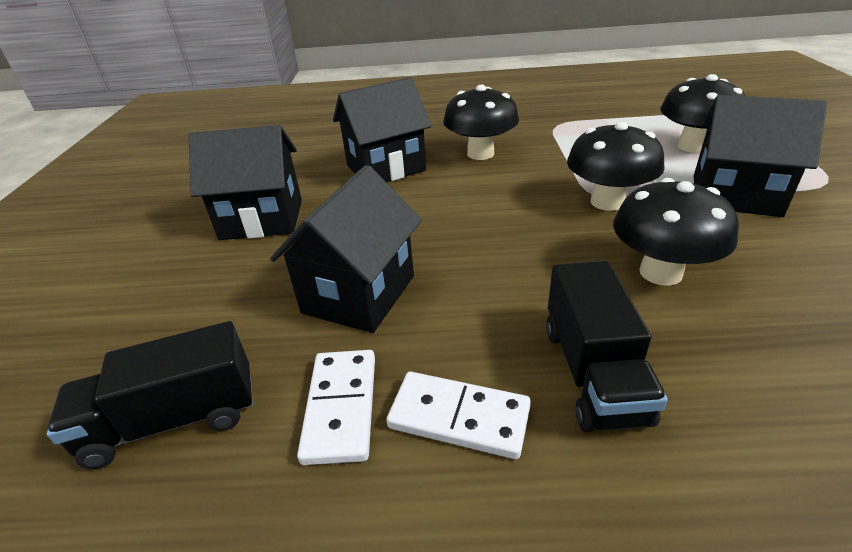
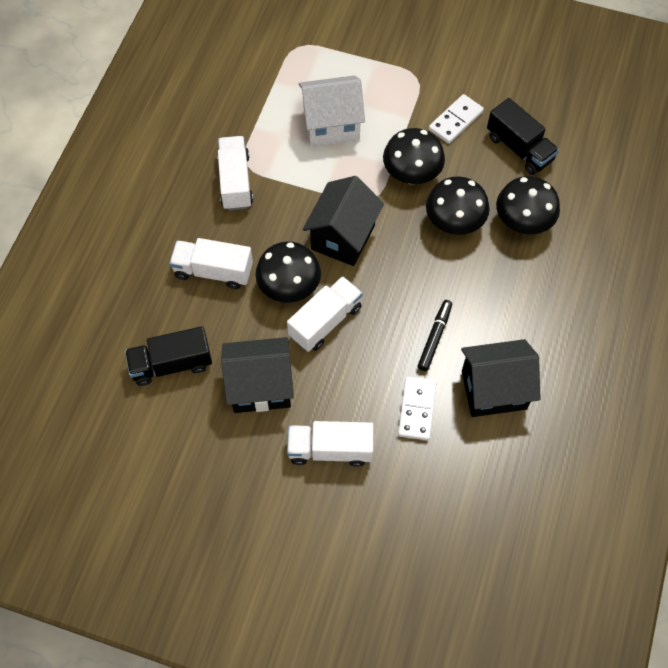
black house: 4 -> 3
black marker: 0 -> 1
white house: 0 -> 1
white truck: 0 -> 4

